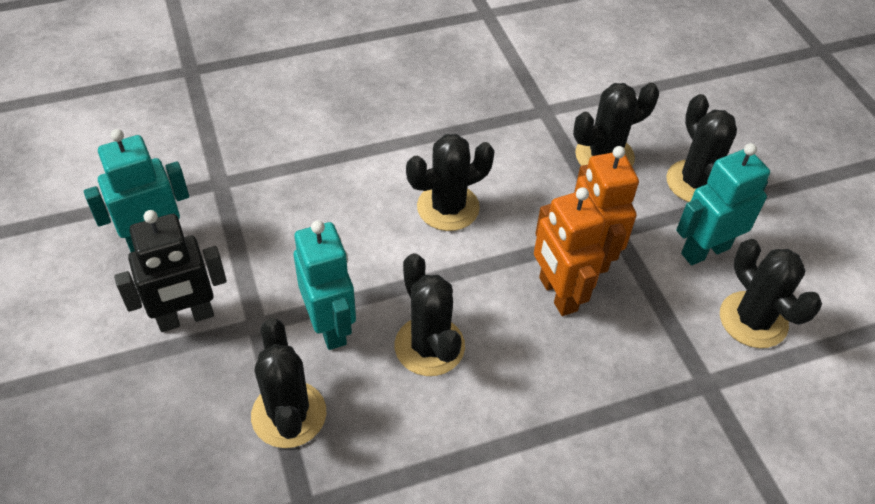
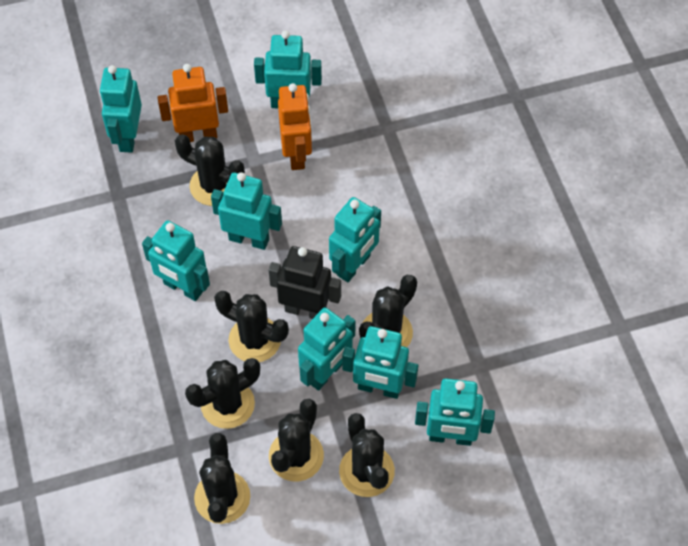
black cactus: 6 -> 7
turquoise robot: 3 -> 8

